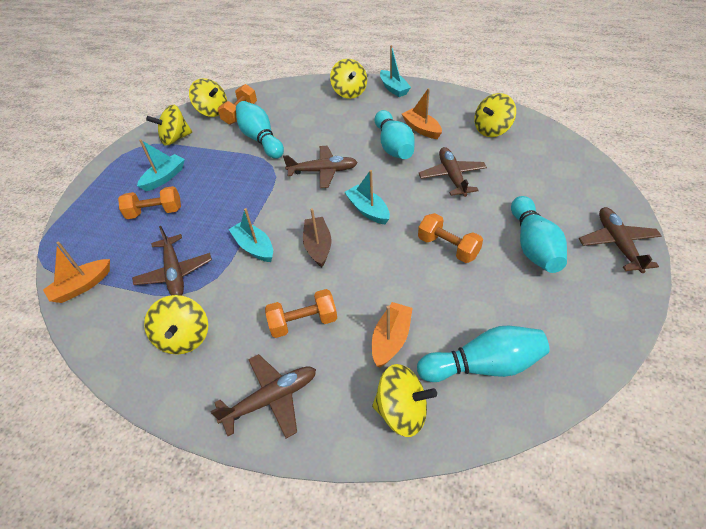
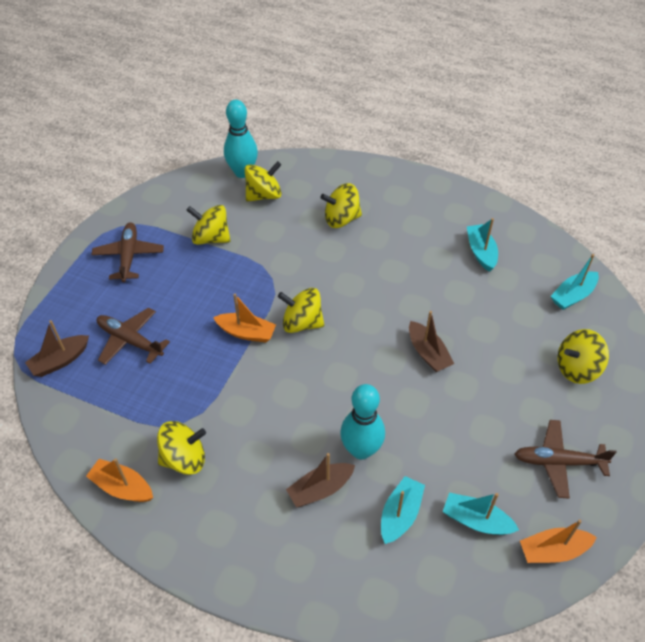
brown boat: 1 -> 3
brown plane: 5 -> 3
orange dumbbell: 4 -> 0
turquoise bowling pin: 4 -> 2

